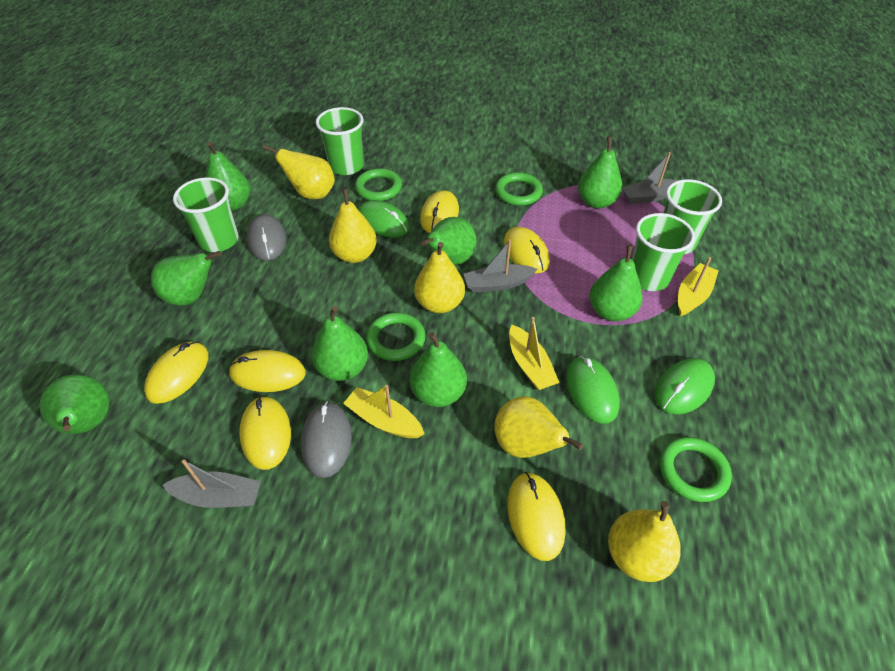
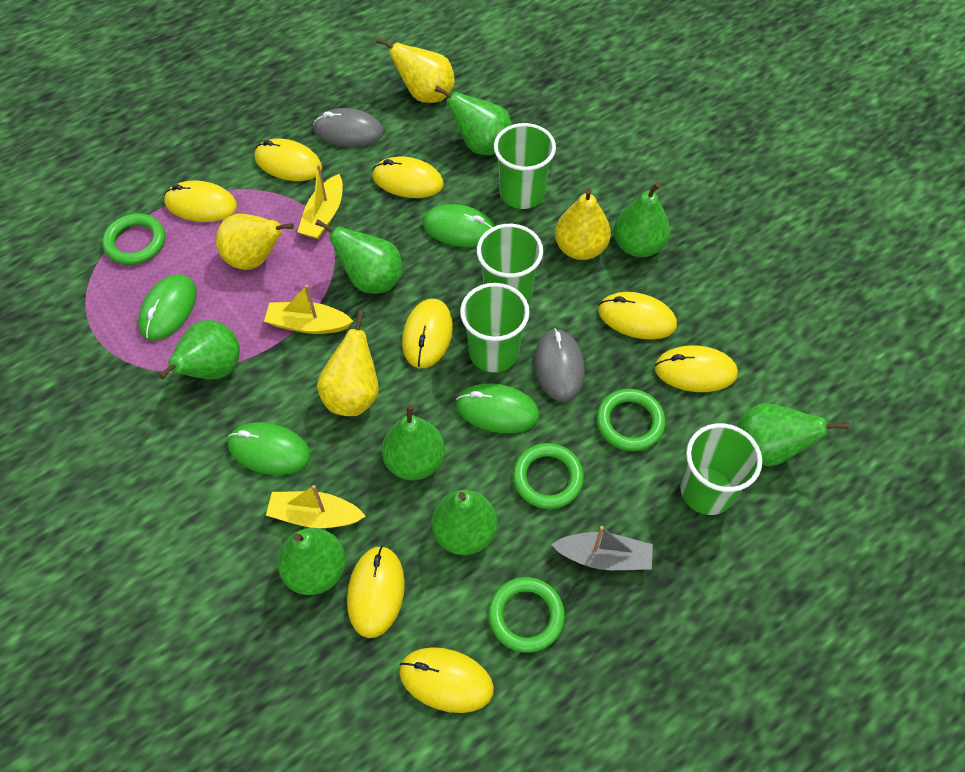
green mouse: 3 -> 4
grey boat: 3 -> 1
yellow mouse: 6 -> 8
yellow pear: 5 -> 4

